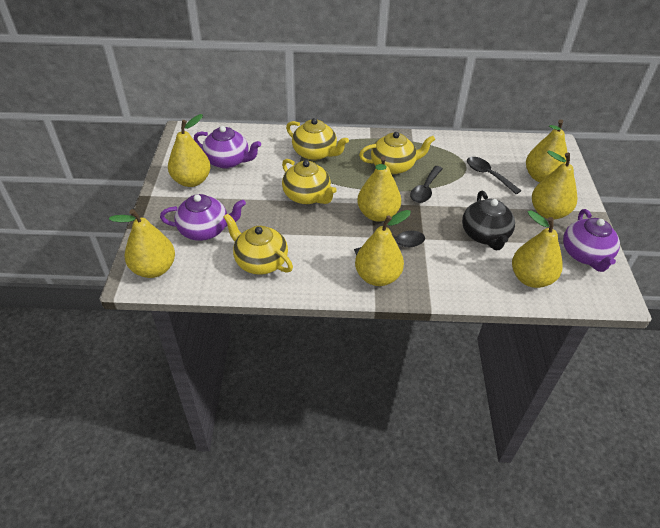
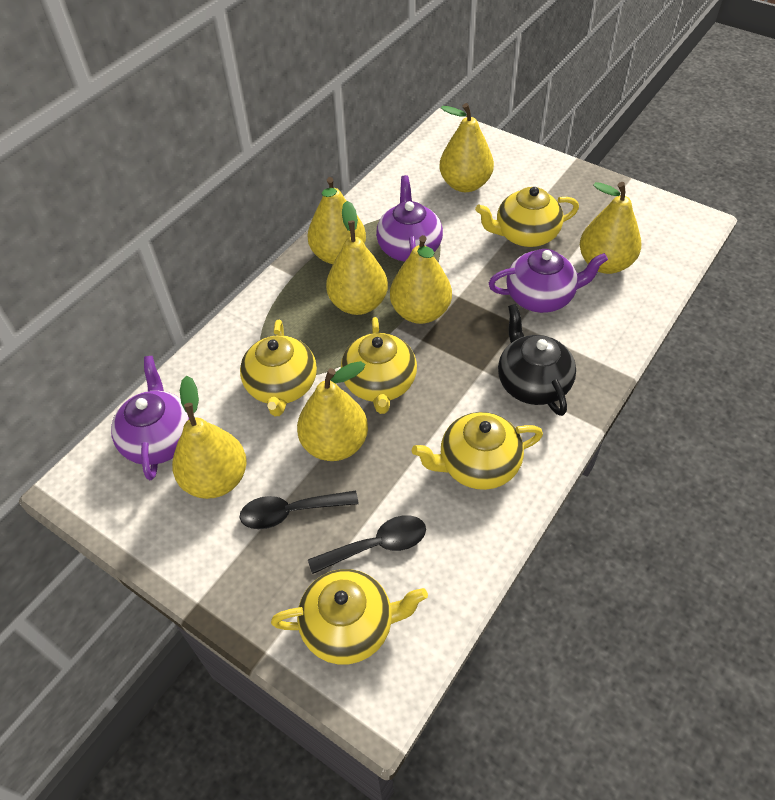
black spoon: 3 -> 2
yellow teapot: 4 -> 5

